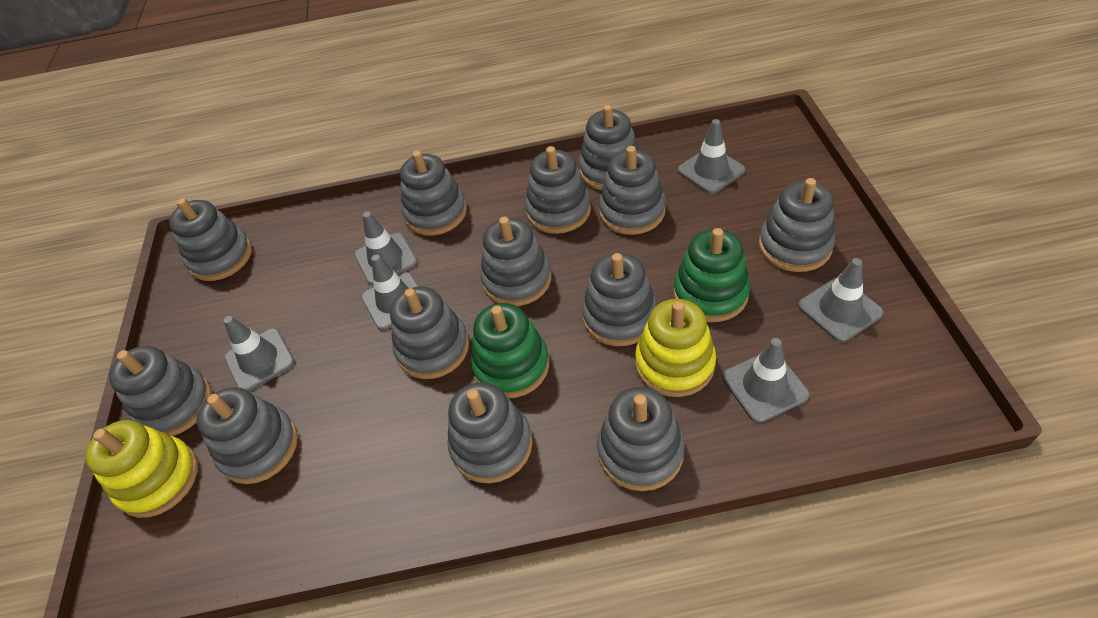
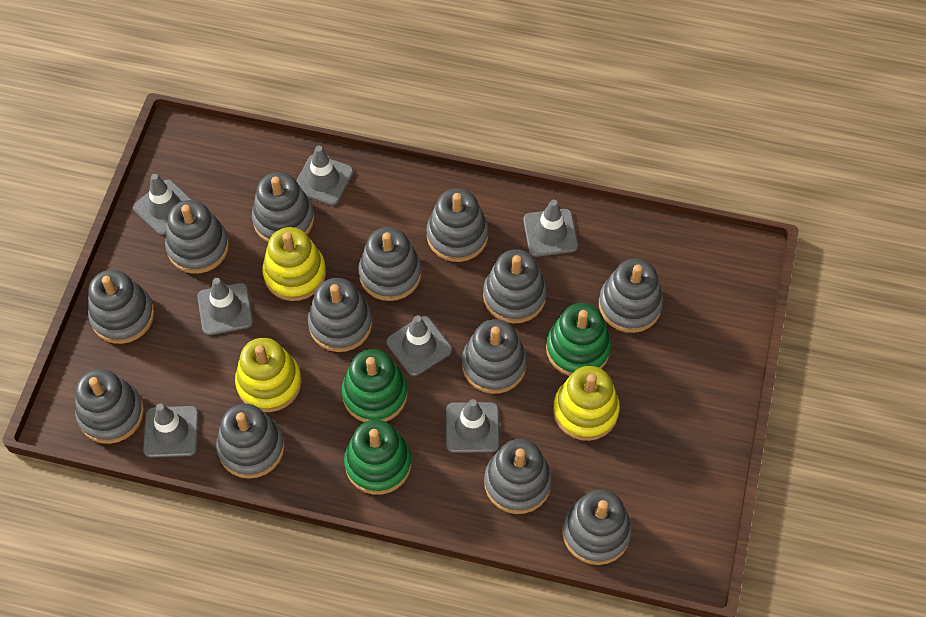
green stacking toy: 2 -> 3
grey traffic cone: 6 -> 7
yellow stacking toy: 2 -> 3

